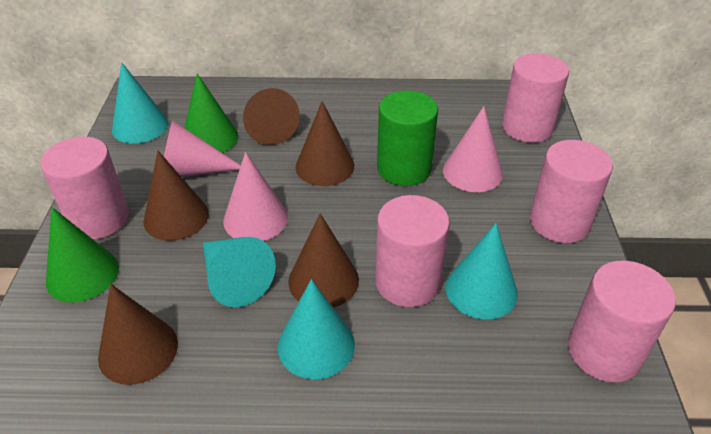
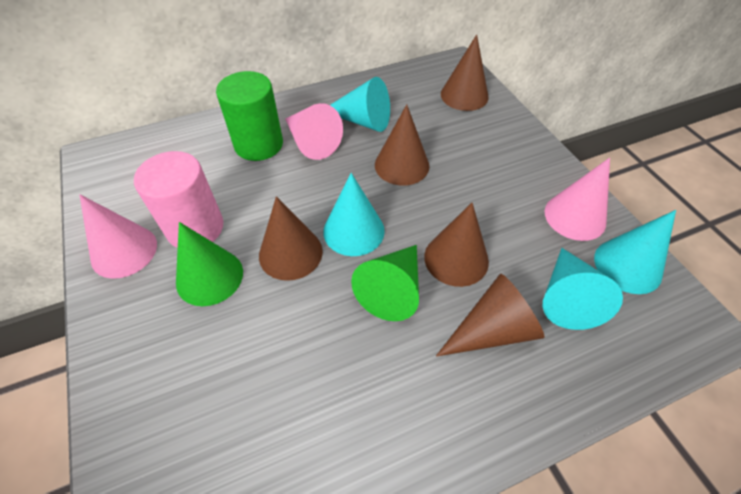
pink cylinder: 5 -> 1

